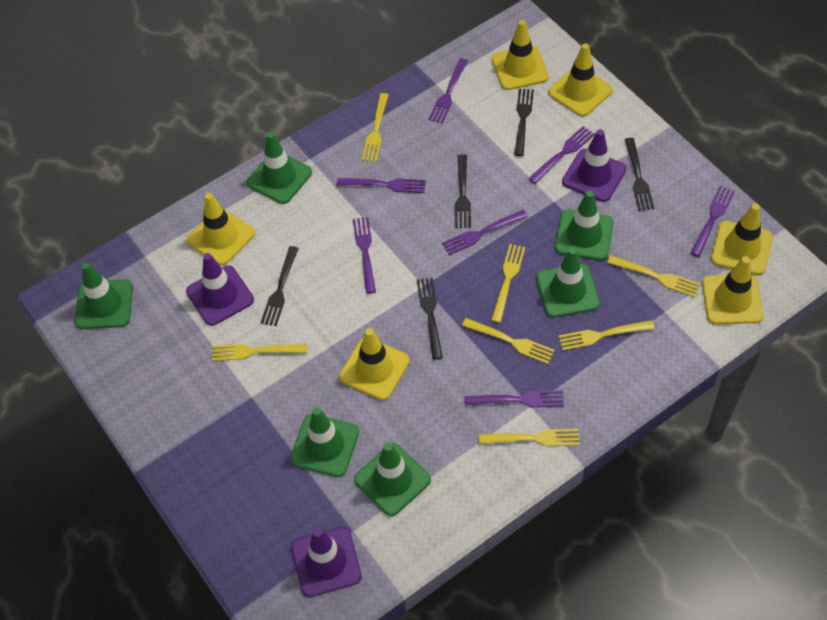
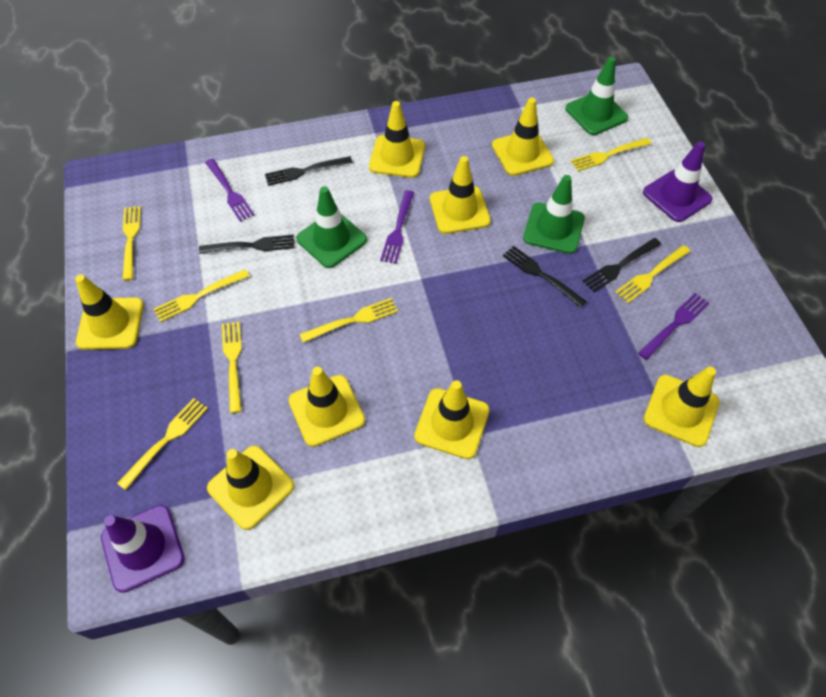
black fork: 5 -> 4
green traffic cone: 6 -> 3
purple fork: 7 -> 3
purple traffic cone: 3 -> 2
yellow traffic cone: 6 -> 8

